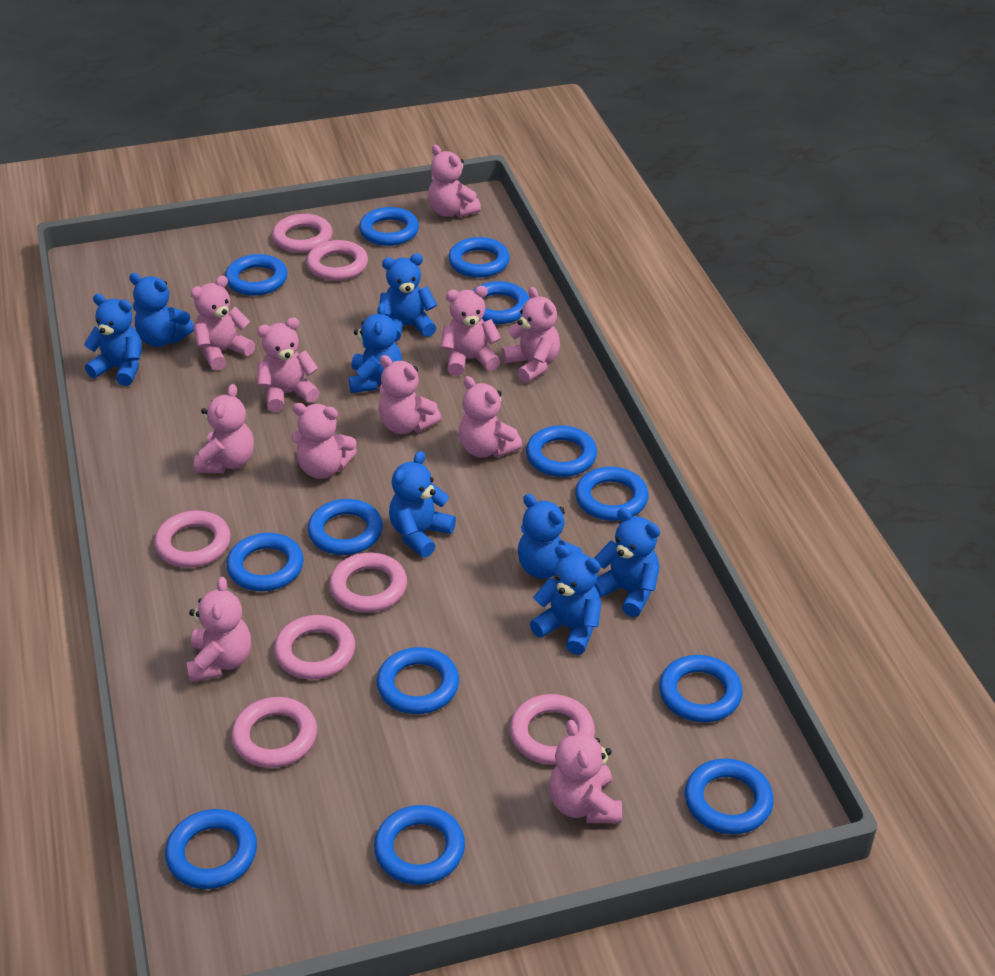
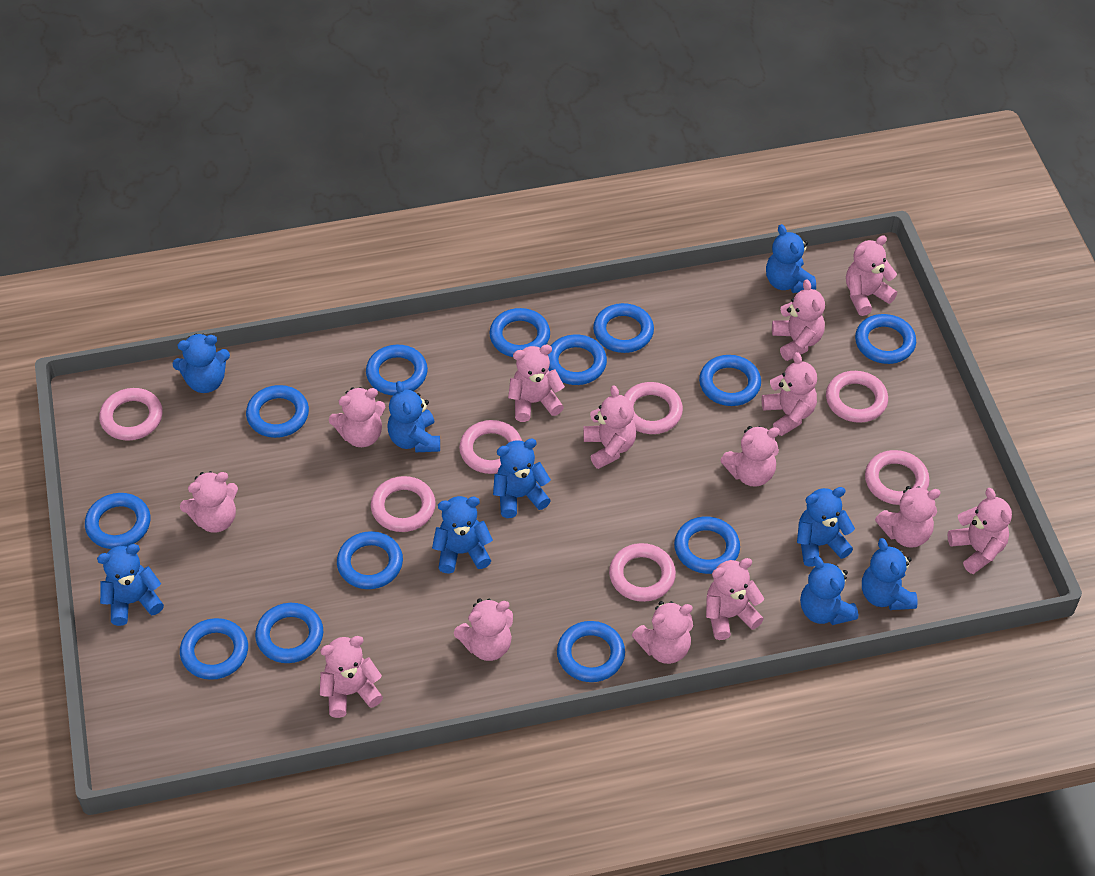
blue teddy bear: 8 -> 9
pink teddy bear: 11 -> 14

